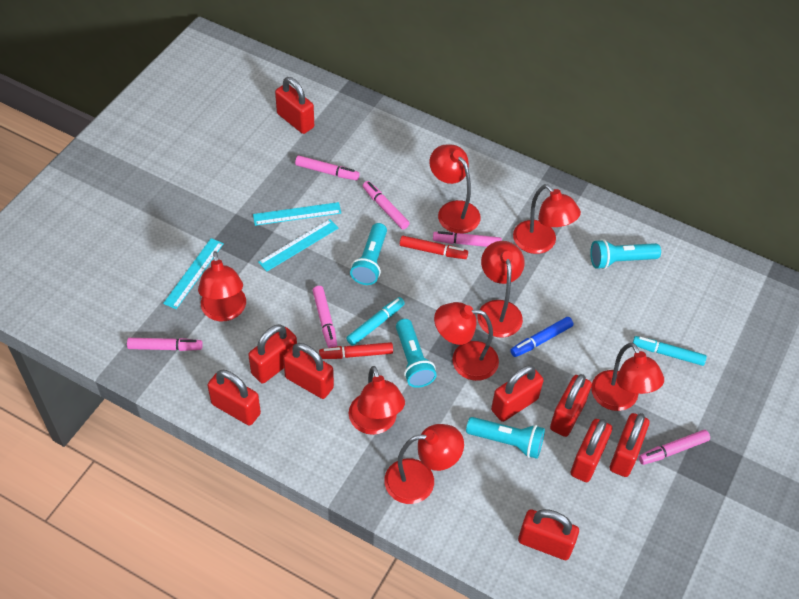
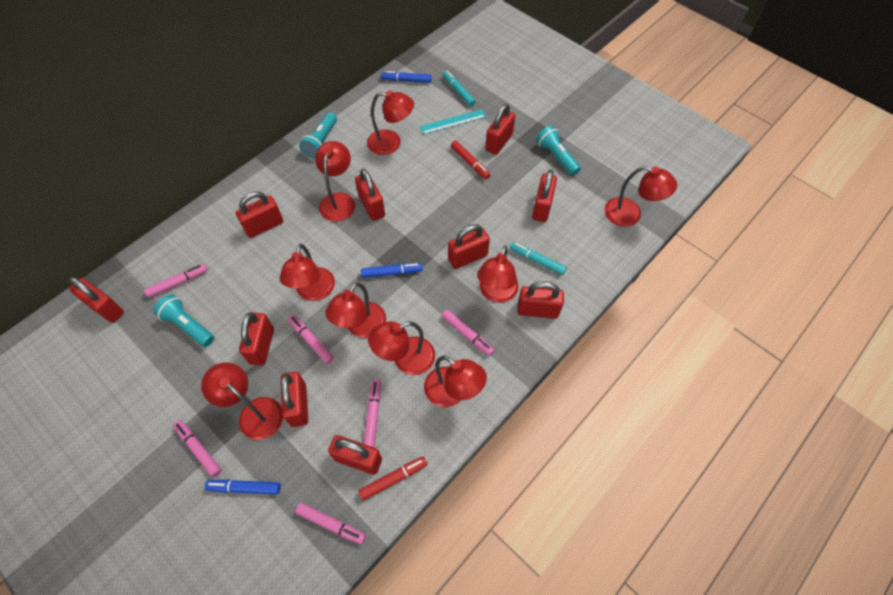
blue marker: 1 -> 3
red lamp: 8 -> 9
red padlock: 9 -> 10
turquoise flashlight: 4 -> 3
turquoise ruler: 3 -> 1

